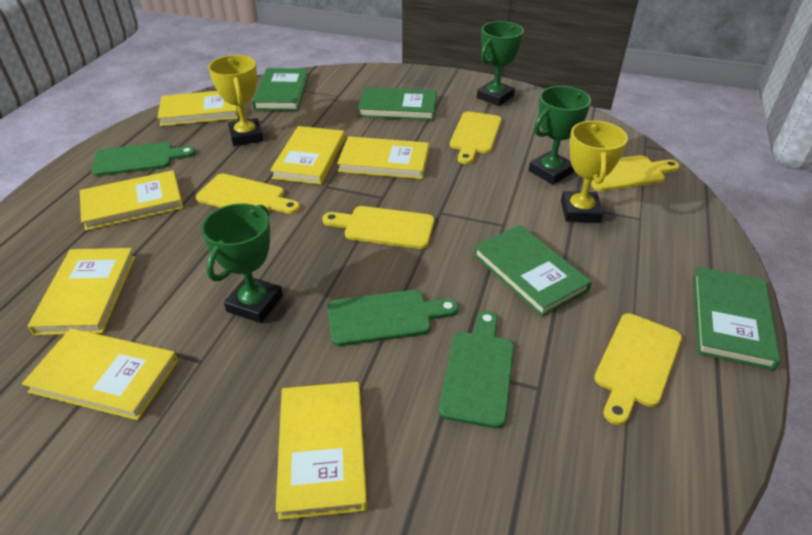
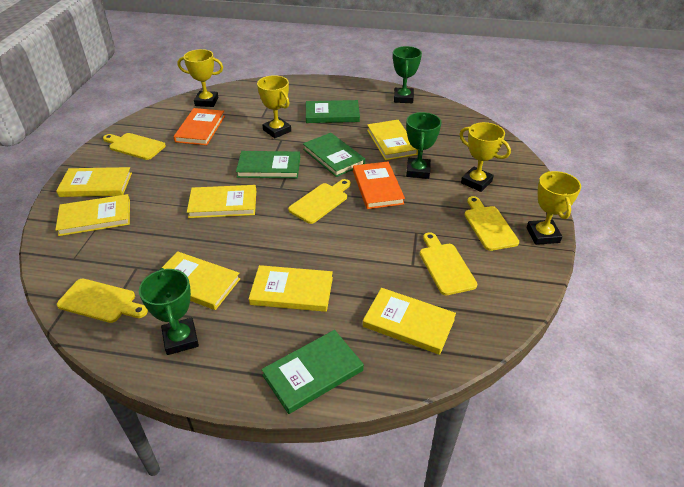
green cutting board: 3 -> 0
orange book: 0 -> 2
yellow trophy: 2 -> 4

